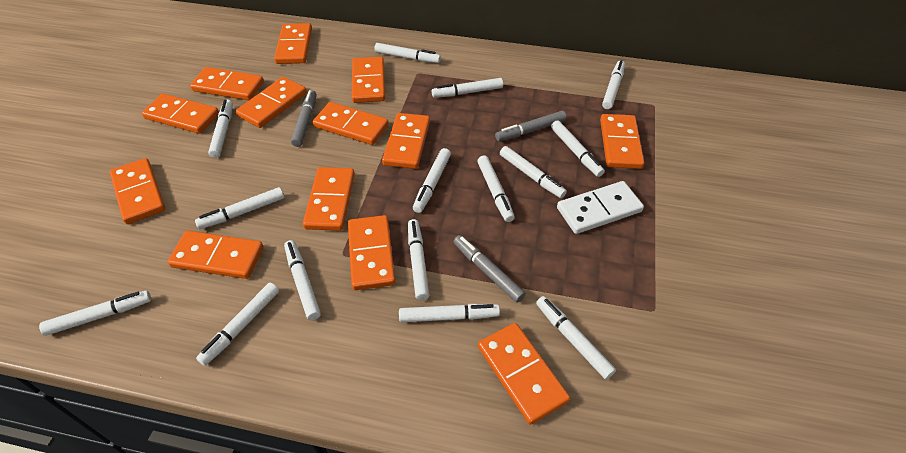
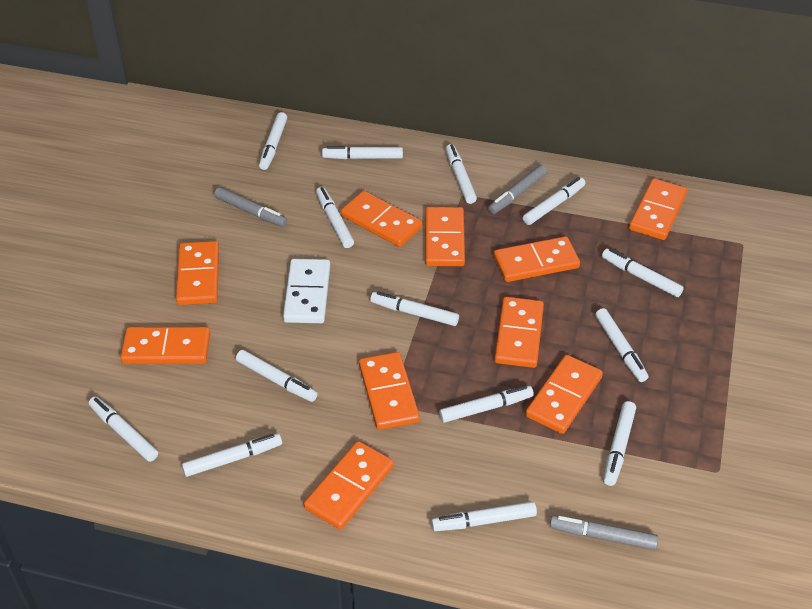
orange domino: 13 -> 10
white marker: 15 -> 14

